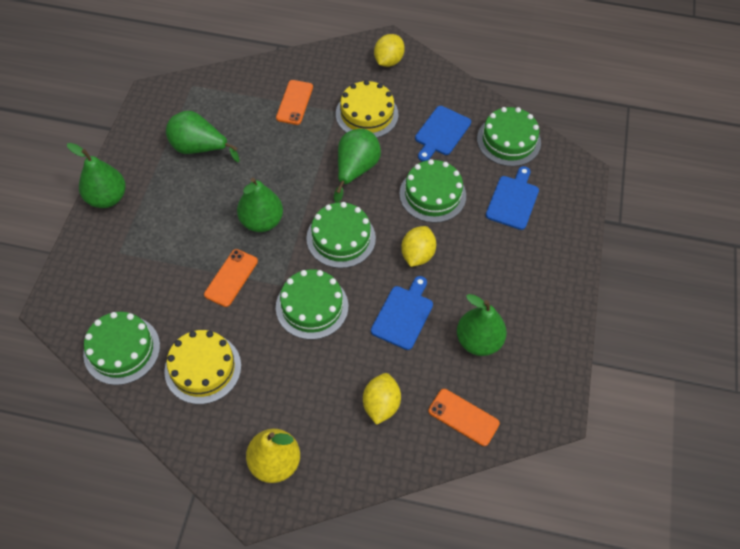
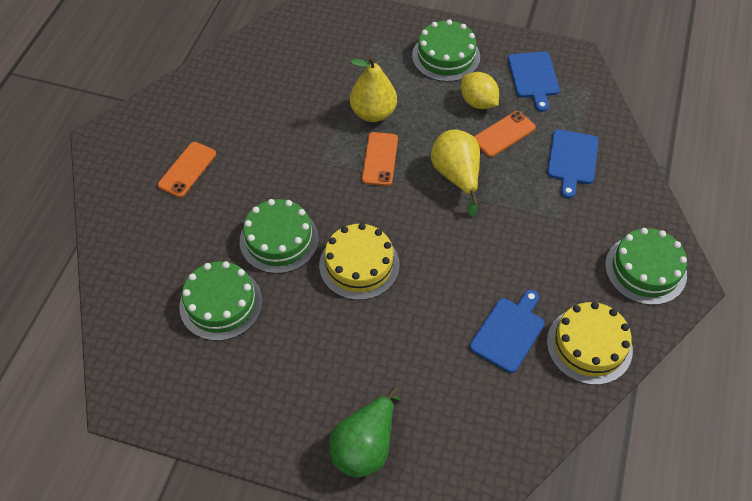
green cake: 5 -> 4
green pear: 5 -> 1
yellow lemon: 3 -> 1
yellow pear: 1 -> 2

